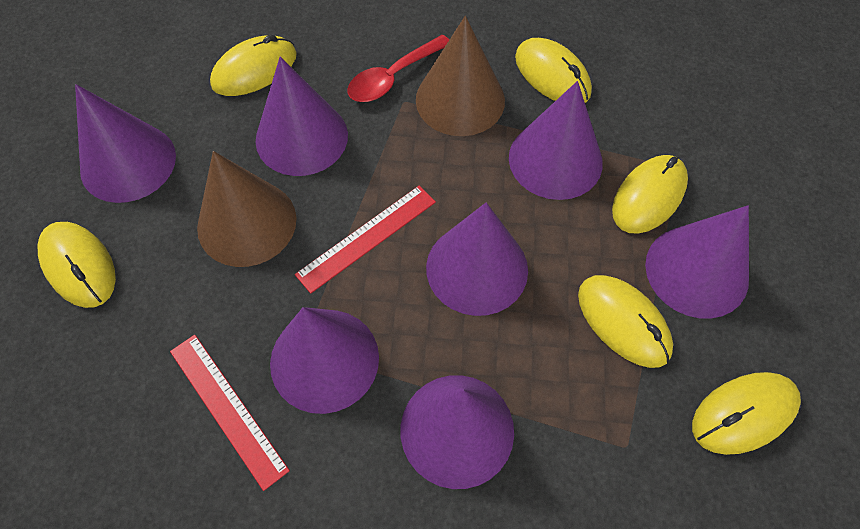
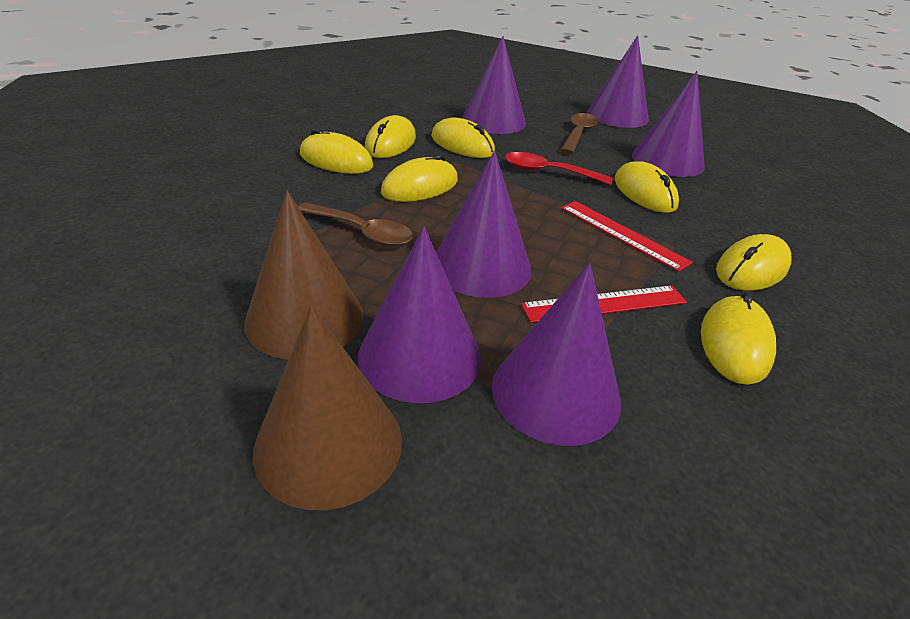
brown spoon: 0 -> 2
purple cone: 7 -> 6
yellow mouse: 6 -> 7

